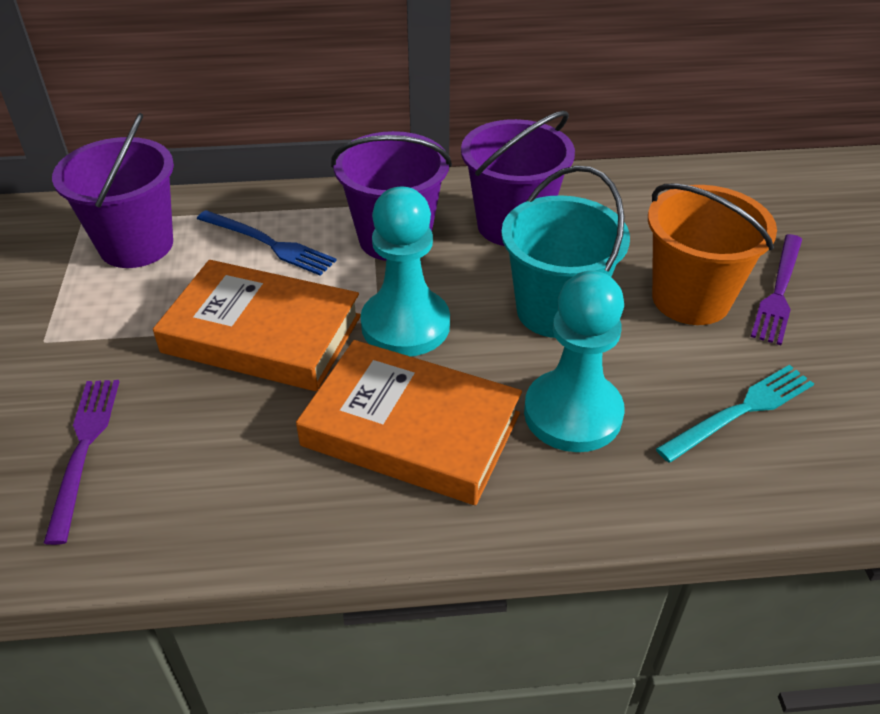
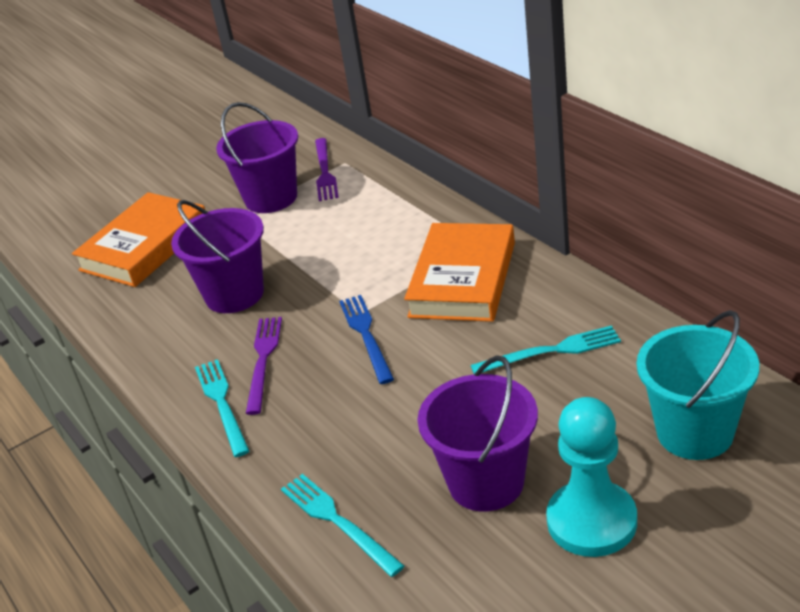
orange bucket: 1 -> 0
turquoise fork: 1 -> 3
turquoise pawn: 2 -> 1

